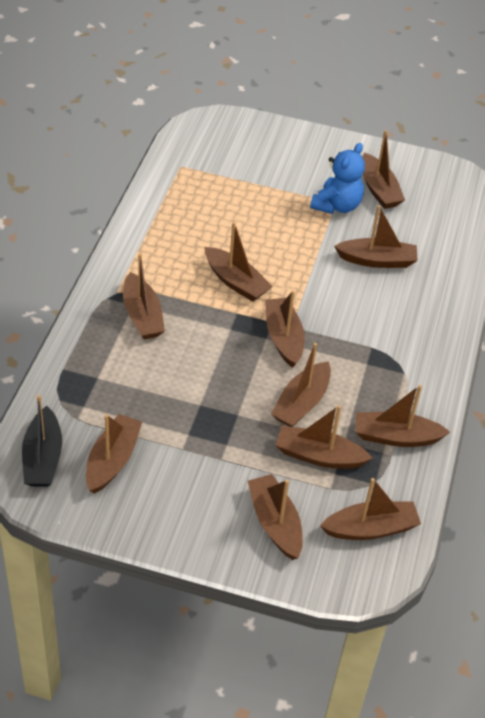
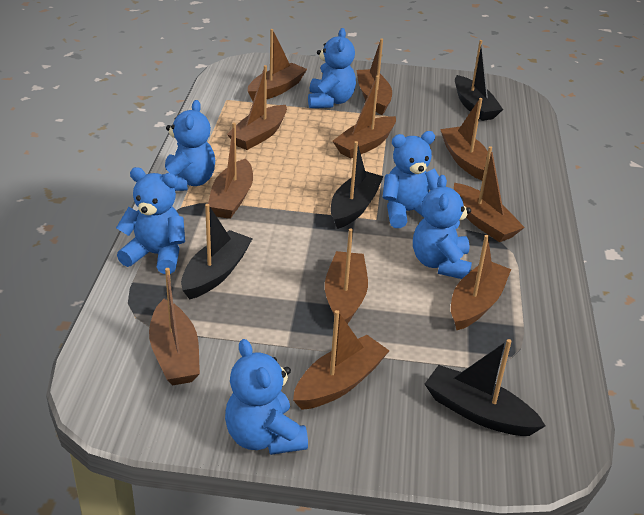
black boat: 1 -> 4
blue teddy bear: 1 -> 6

